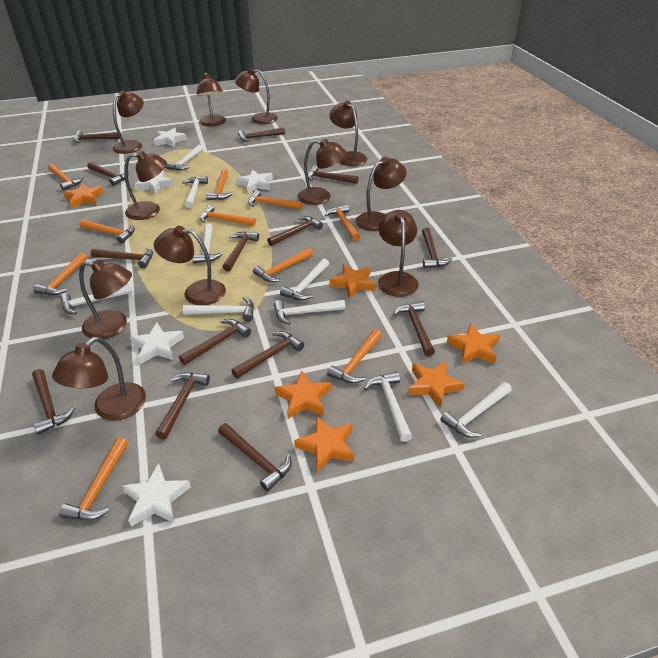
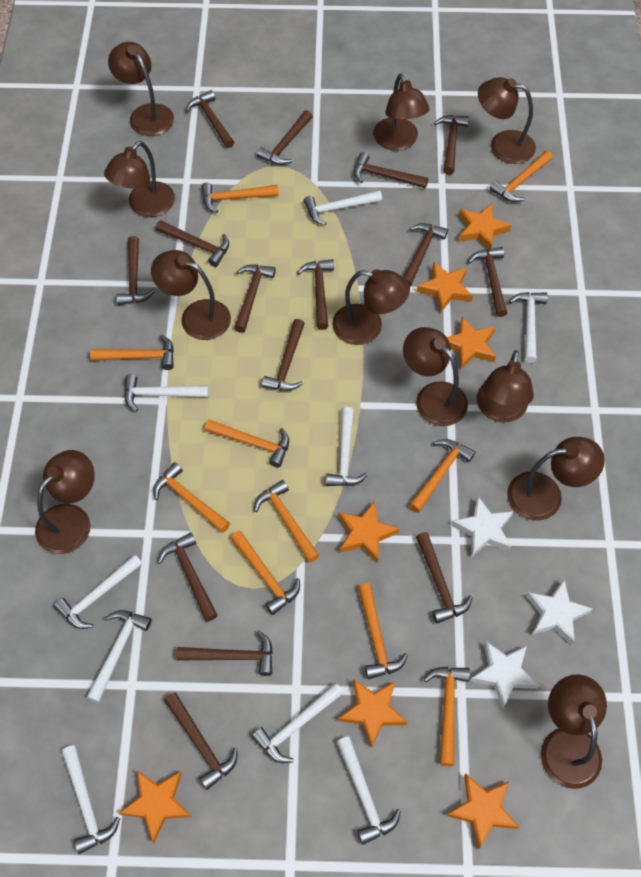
brown hammer: 14 -> 15
orange star: 6 -> 7
white star: 5 -> 3

